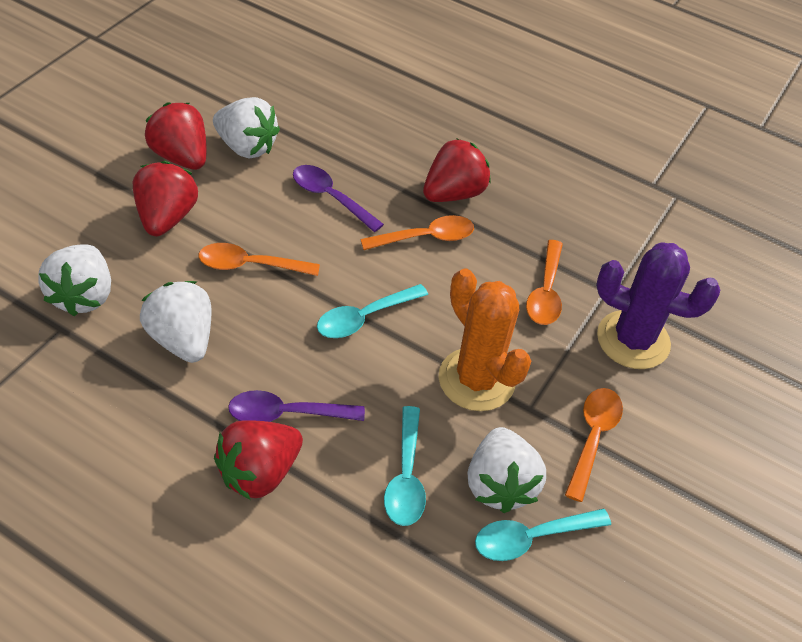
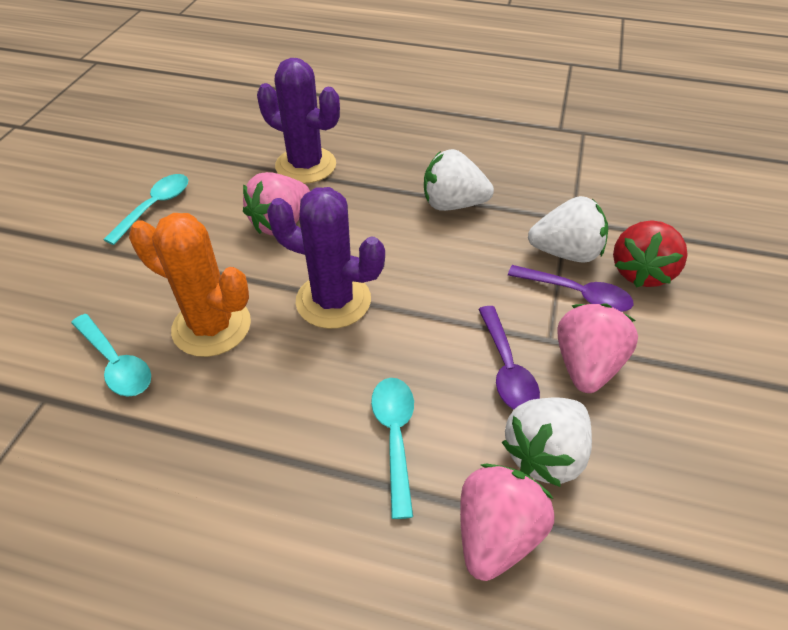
orange spoon: 4 -> 0
pink strawberry: 0 -> 3
purple cactus: 1 -> 2
red strawberry: 4 -> 1
white strawberry: 4 -> 3

